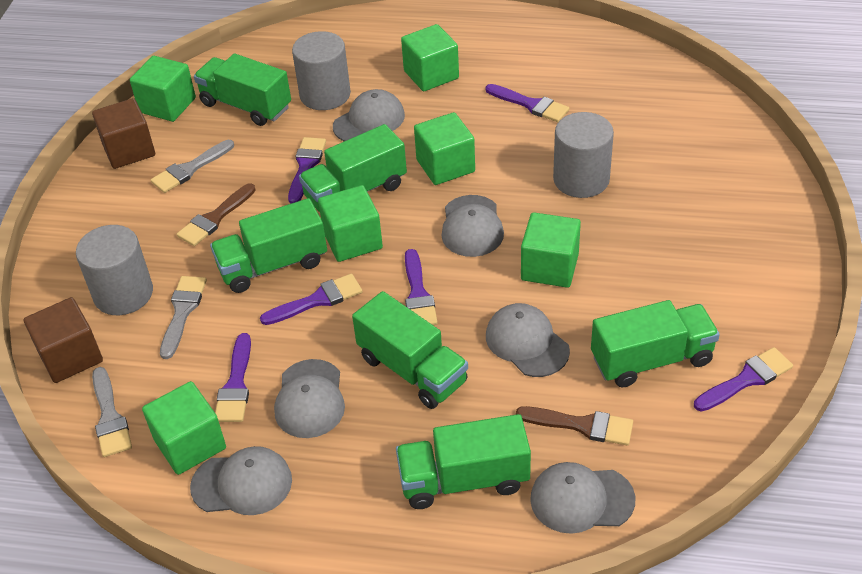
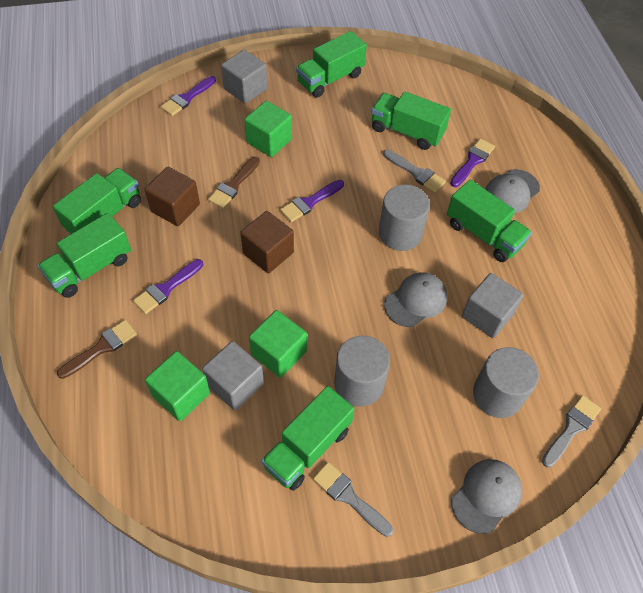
green cube: 6 -> 3
grey cap: 6 -> 3
grey cube: 0 -> 3
purple brush: 6 -> 4

